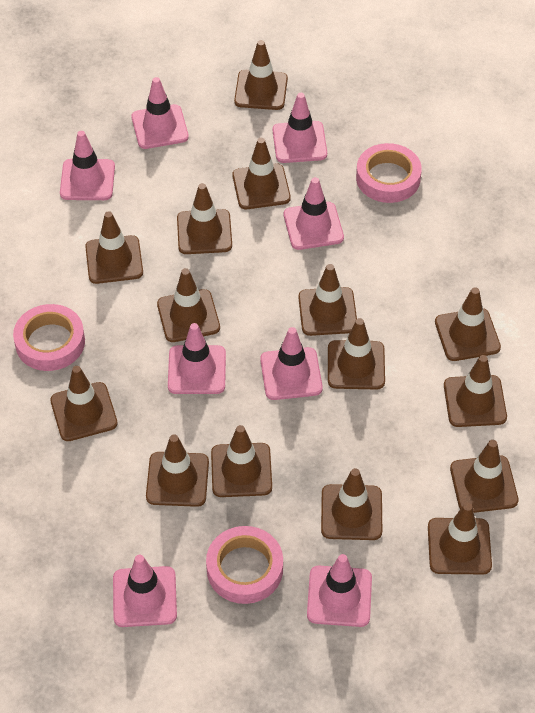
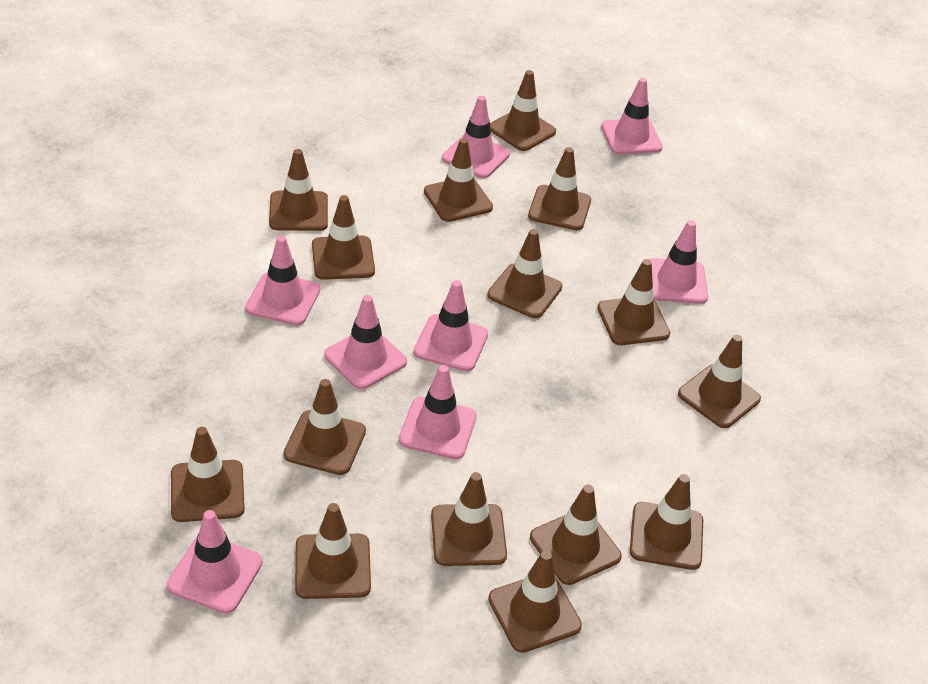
pink tape: 3 -> 0

